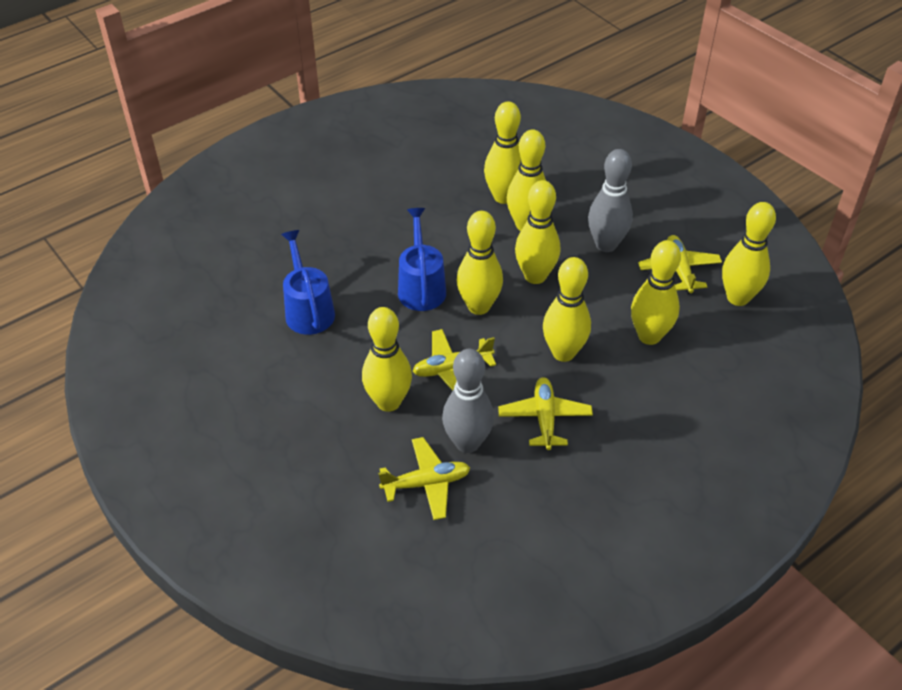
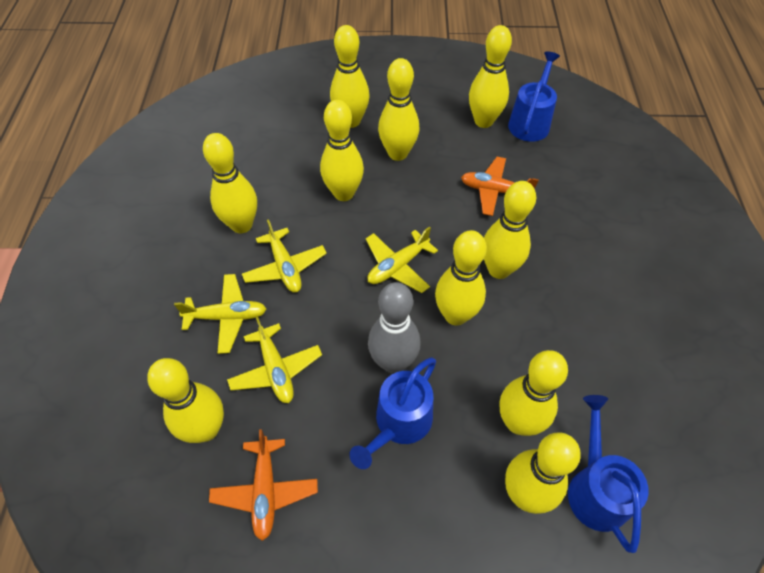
blue watering can: 2 -> 3
grey bowling pin: 2 -> 1
orange plane: 0 -> 2
yellow bowling pin: 8 -> 10

